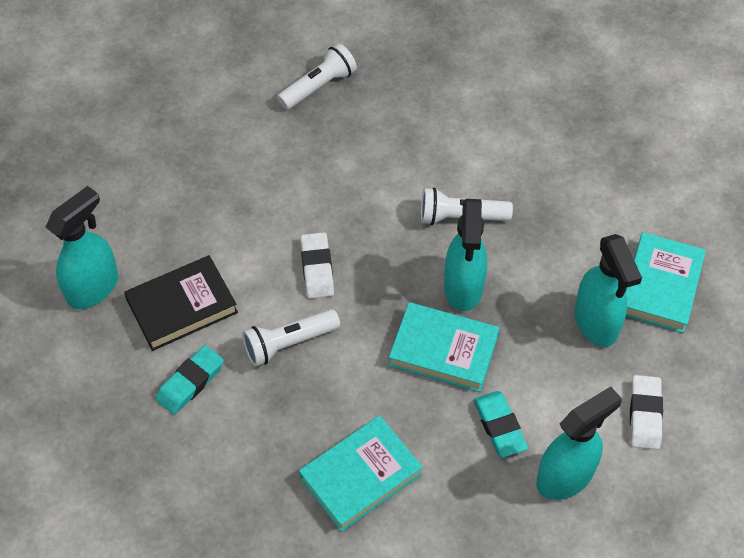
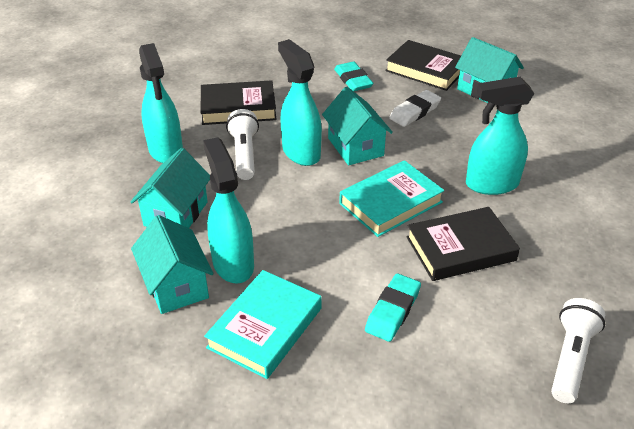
black book: 1 -> 3
turquoise book: 3 -> 2
turquoise house: 0 -> 4
white eraser: 2 -> 1
white flashlight: 3 -> 2

